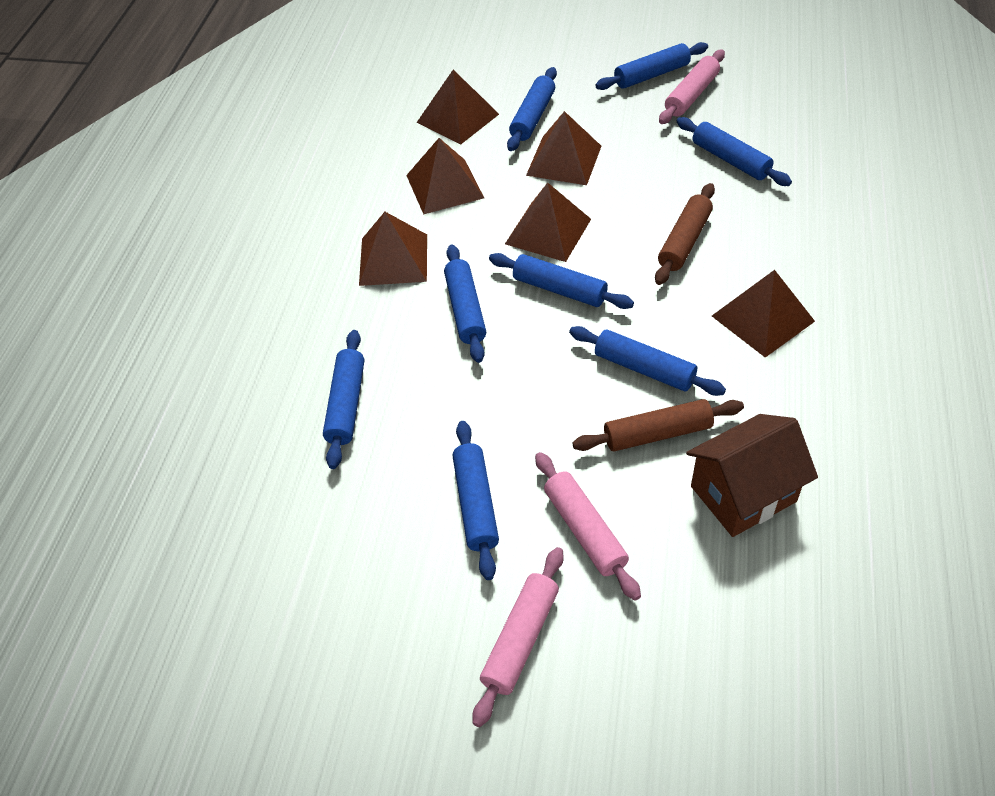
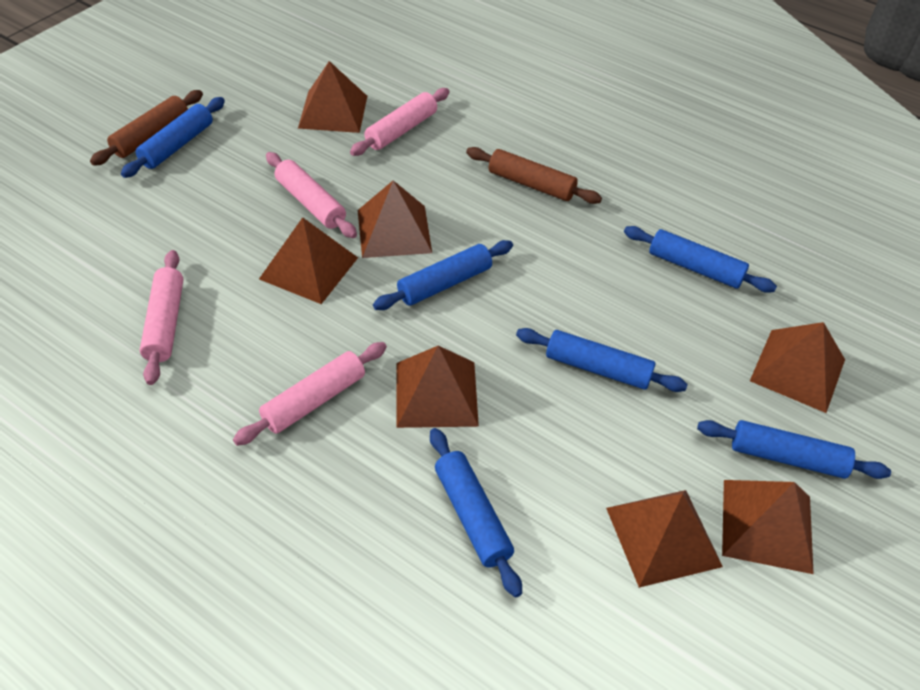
blue rolling pin: 8 -> 6
brown house: 1 -> 0
brown pyramid: 6 -> 7
pink rolling pin: 3 -> 4

